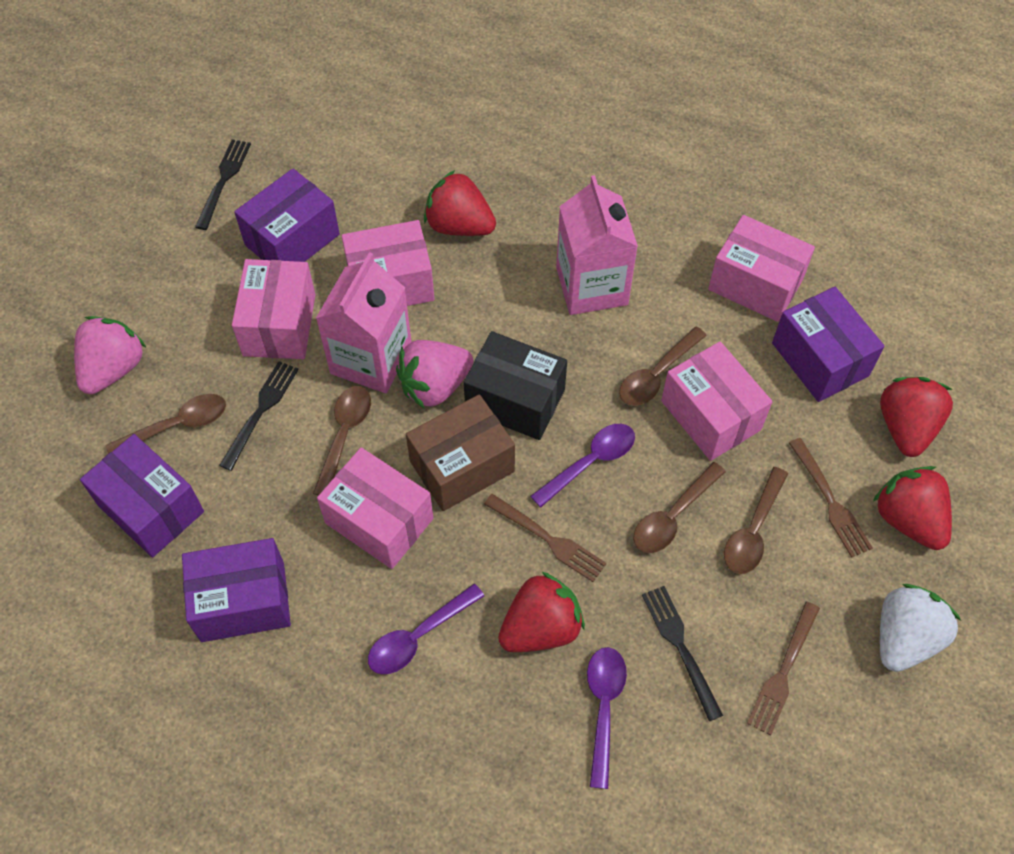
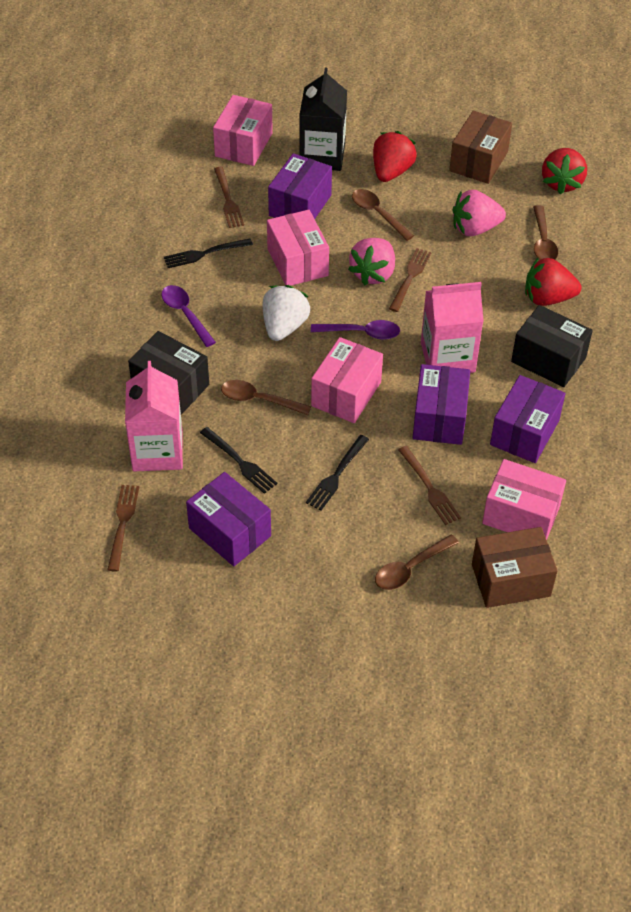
black box: 1 -> 2
black carton: 0 -> 1
brown box: 1 -> 2
brown fork: 3 -> 4
brown spoon: 5 -> 4
pink box: 5 -> 4
purple spoon: 3 -> 2
red strawberry: 4 -> 3

